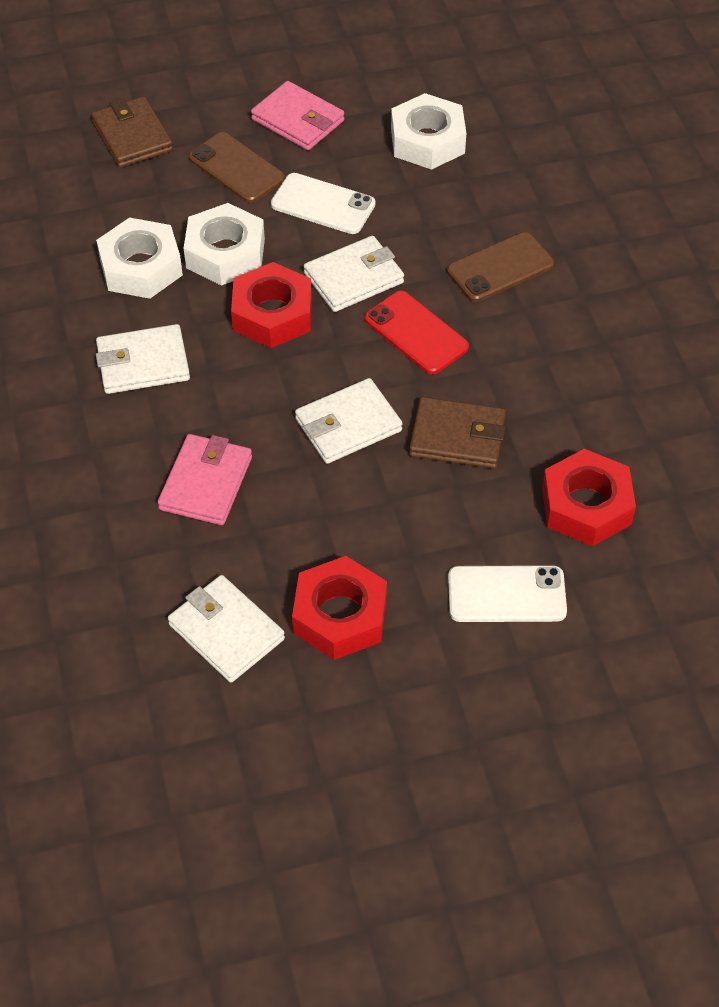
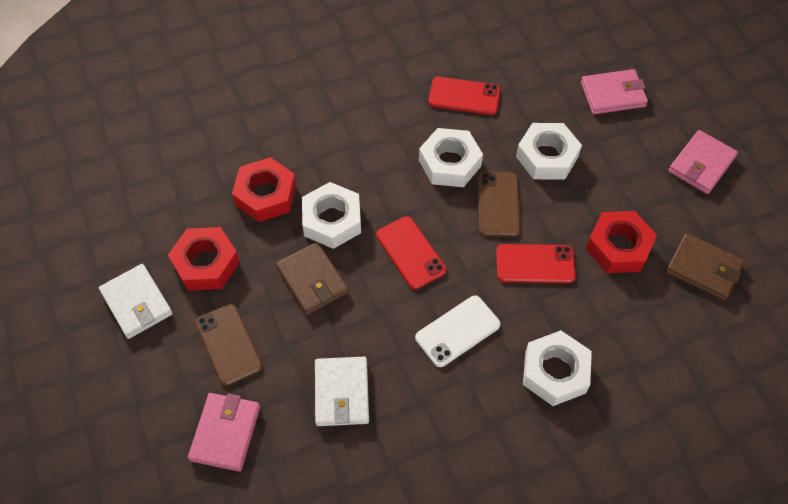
pink wallet: 2 -> 3
red phone: 1 -> 3
white nut: 3 -> 4
white phone: 2 -> 1
white wallet: 4 -> 2

